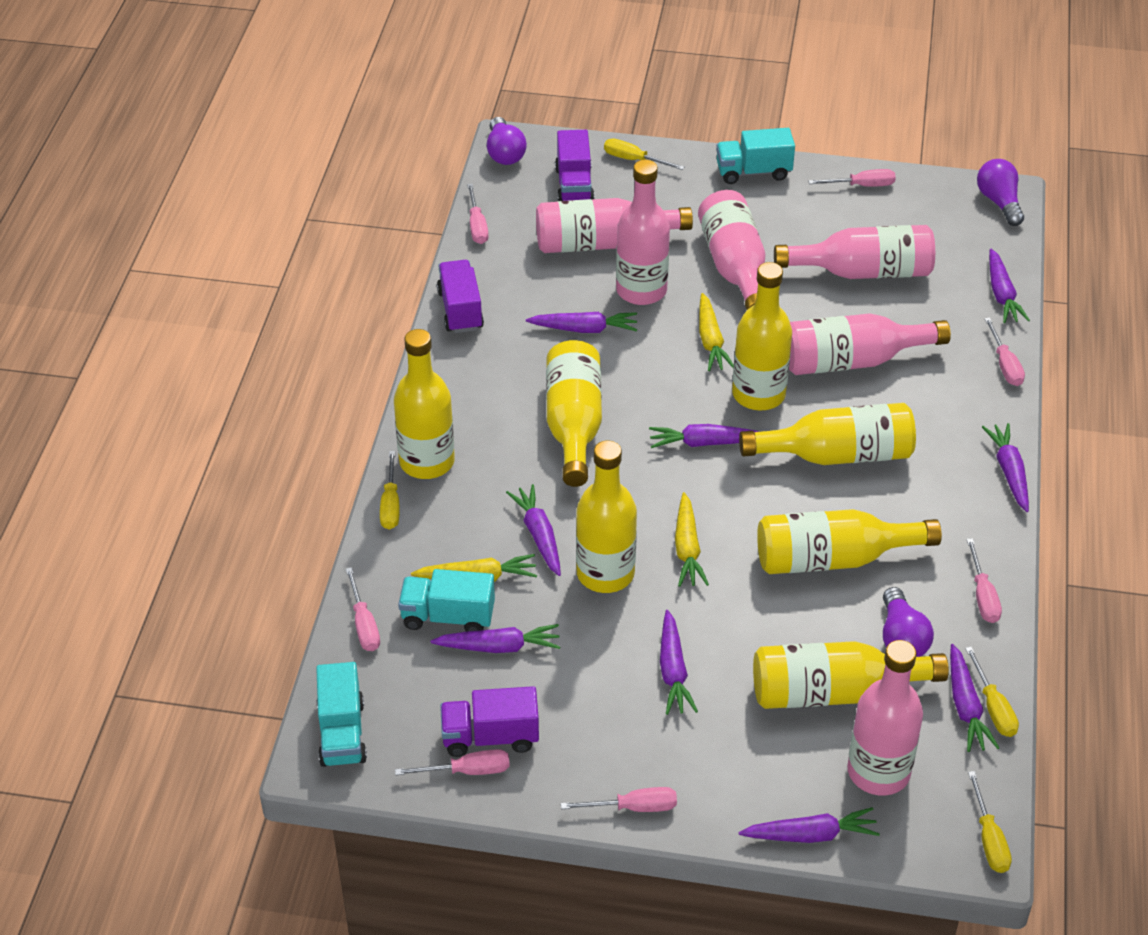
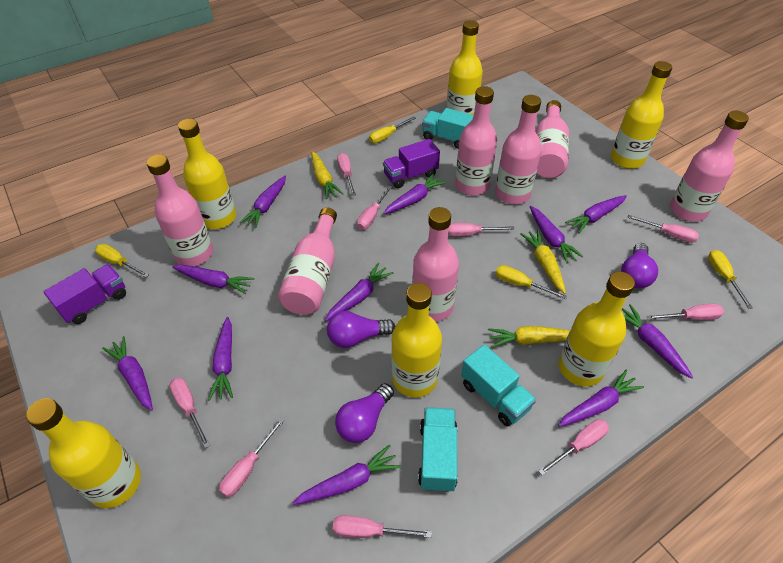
pink bottle: 6 -> 7
pink screwdriver: 7 -> 9
purple carrot: 9 -> 11
purple truck: 3 -> 2
yellow bottle: 7 -> 6

